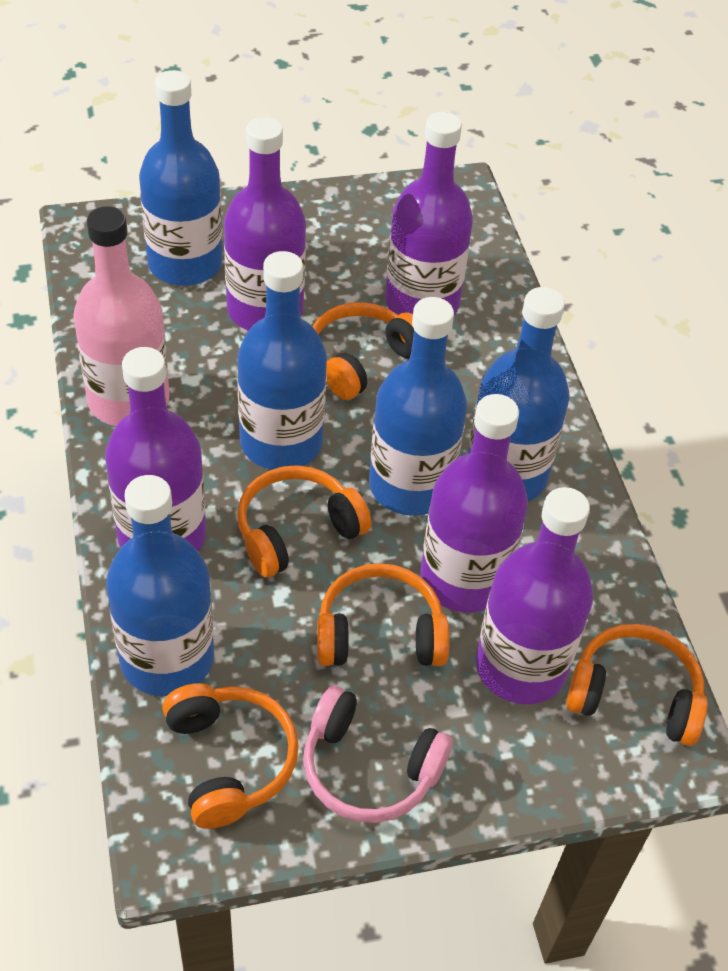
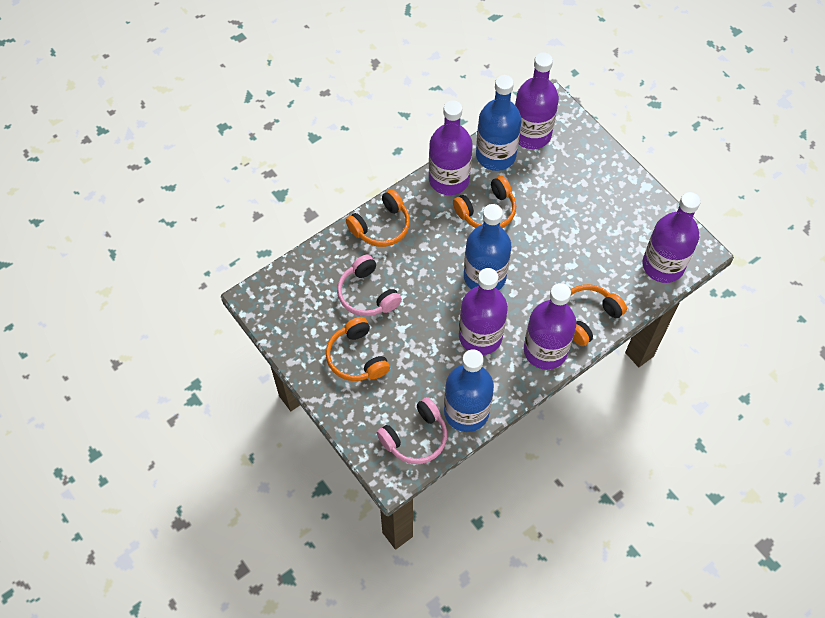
blue bottle: 5 -> 3
orange headphones: 5 -> 4
pink bottle: 1 -> 0
pink headphones: 1 -> 2

